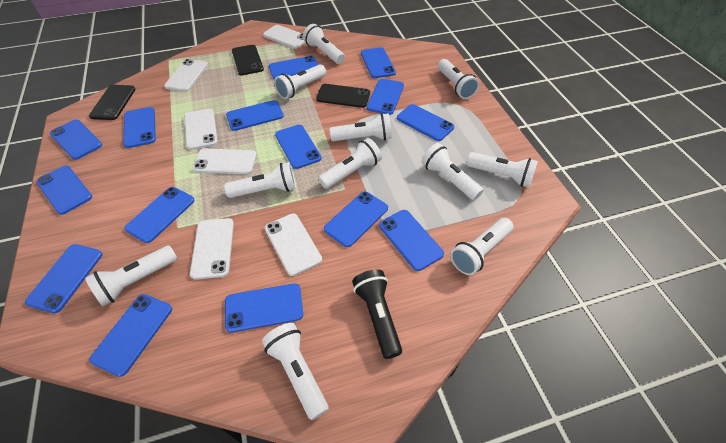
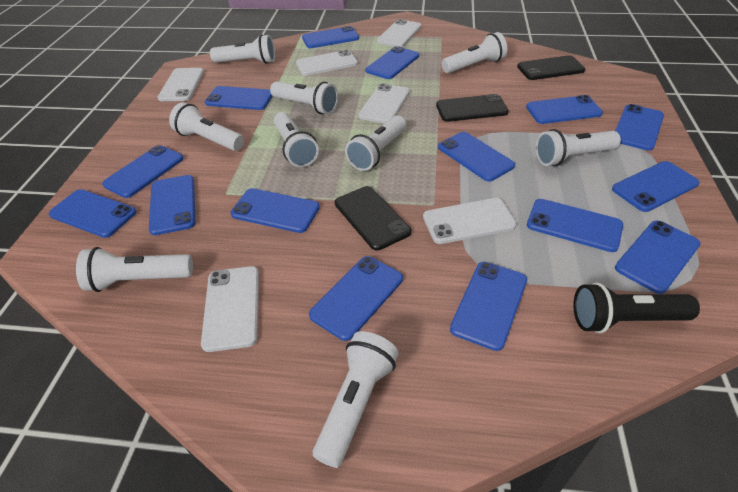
white flashlight: 11 -> 9

